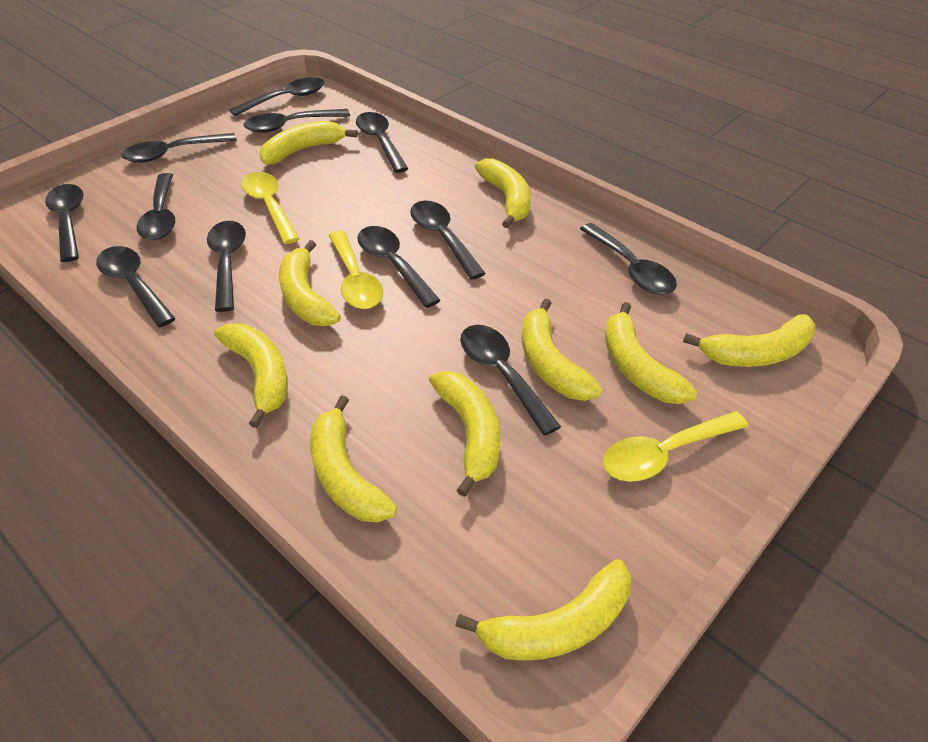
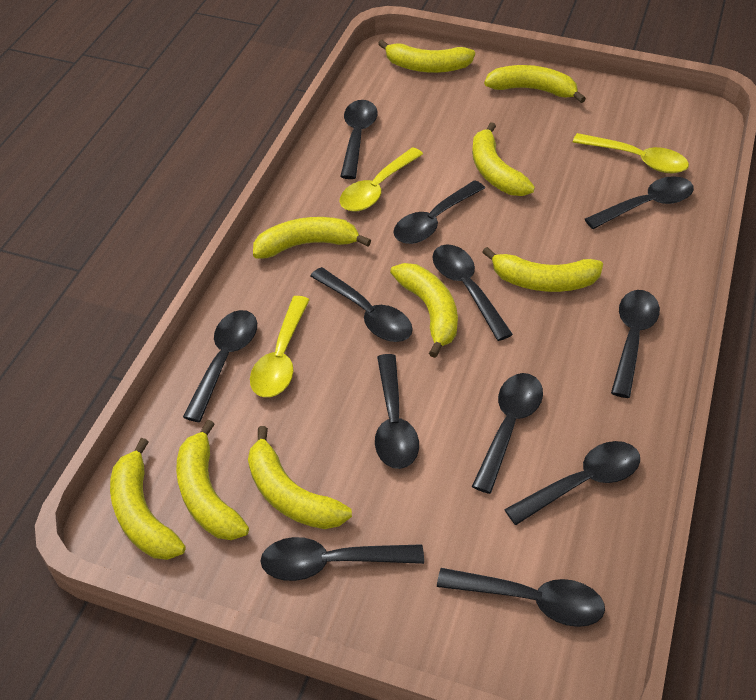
yellow banana: 10 -> 9

